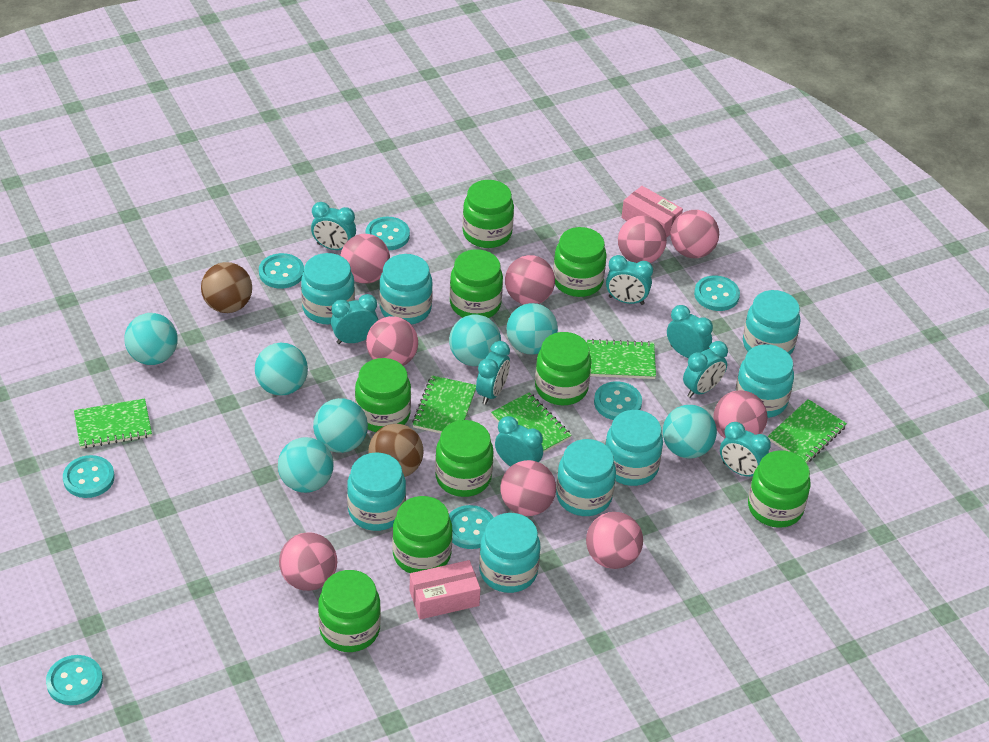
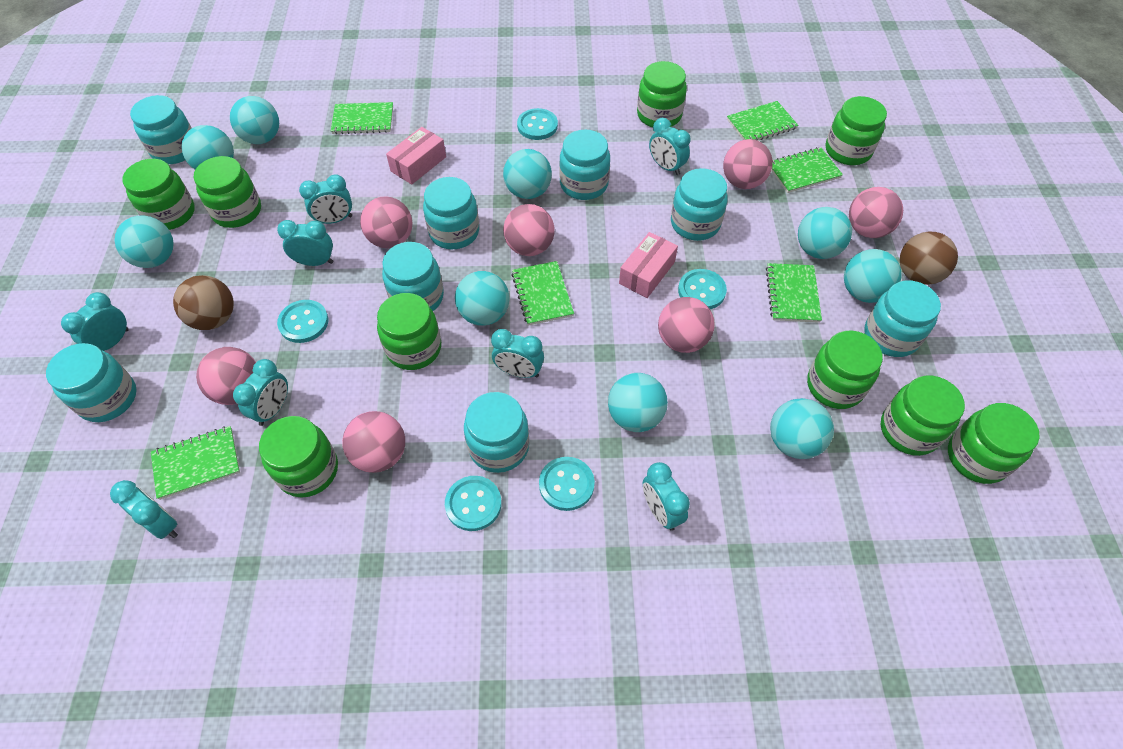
green notebook: 5 -> 6
pink ball: 9 -> 7
turquoise ball: 7 -> 9
turquoise button: 7 -> 5

